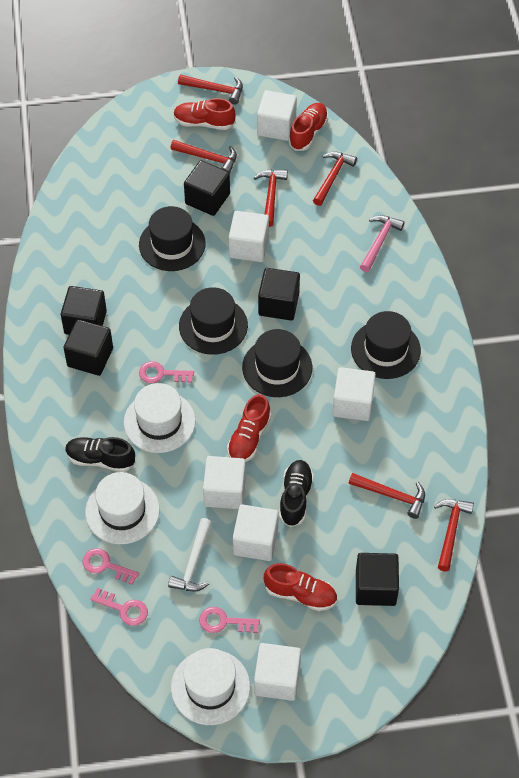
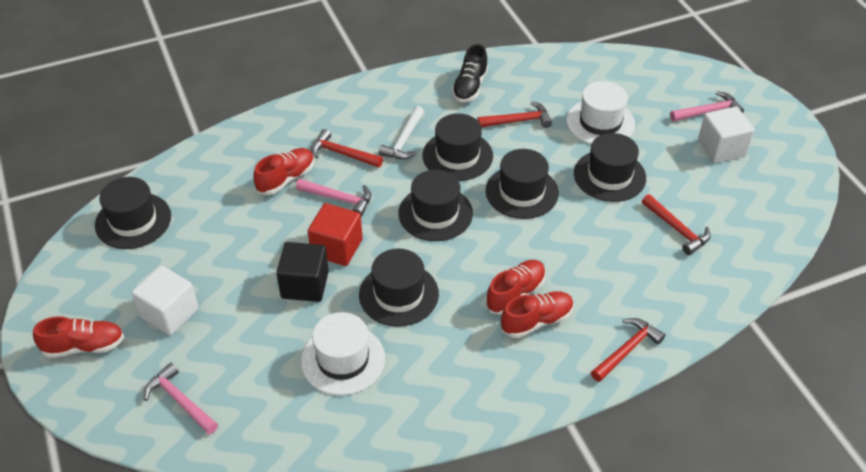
black cube: 5 -> 1
black hat: 4 -> 6
black shoe: 2 -> 1
pink hammer: 1 -> 3
pink key: 4 -> 0
red cube: 0 -> 1
red hammer: 6 -> 4
white cube: 6 -> 2
white hat: 3 -> 2

